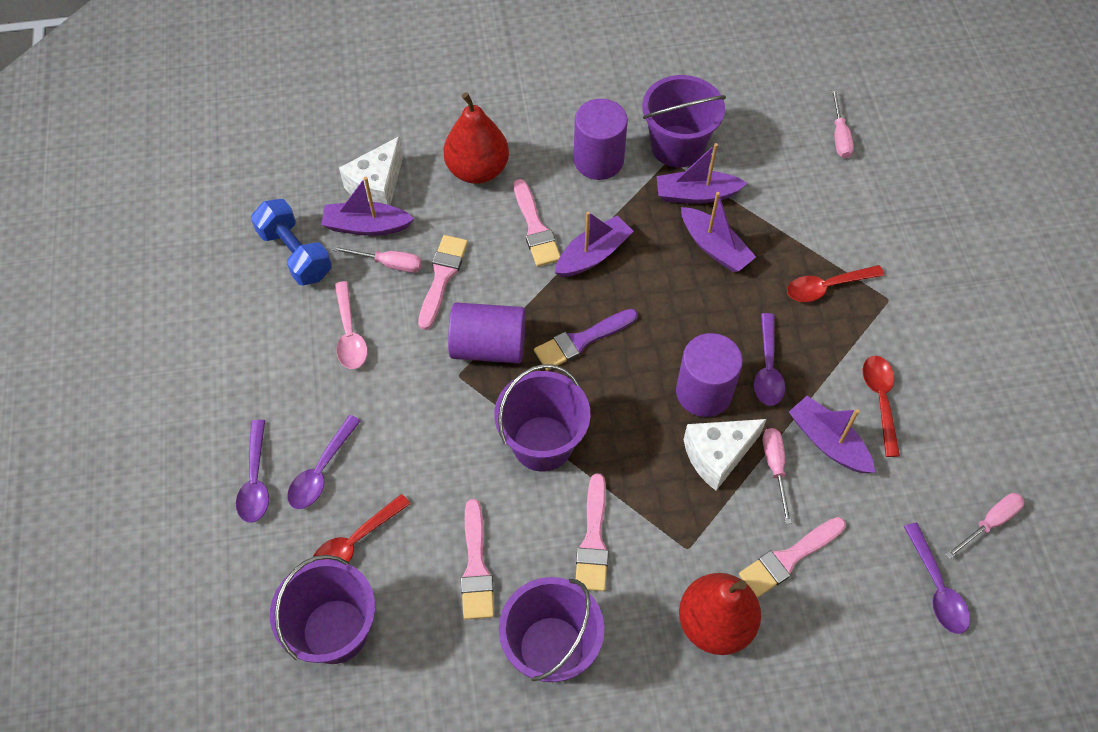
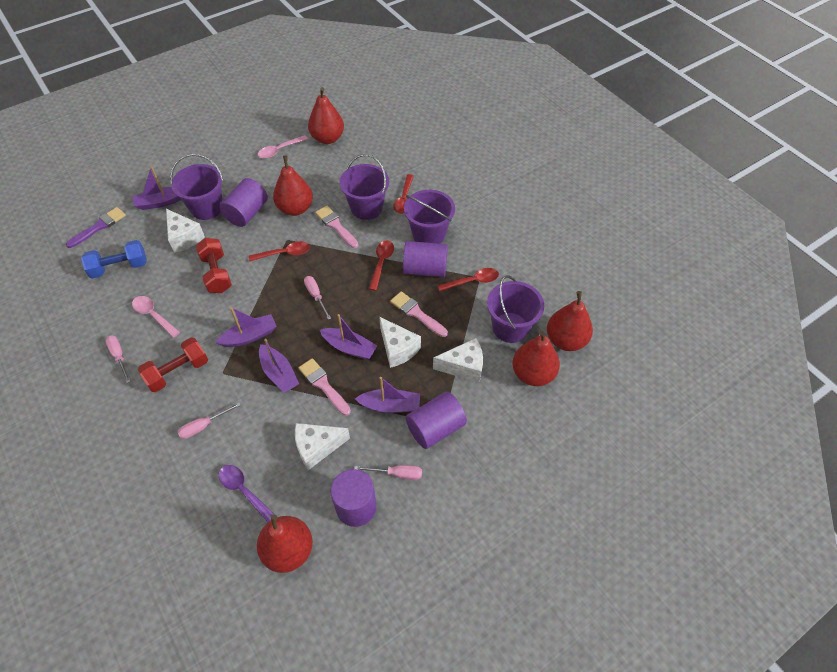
pink brush: 5 -> 3
pink spoon: 1 -> 2
purple cylinder: 3 -> 4
purple spoon: 4 -> 1
red dumbbell: 0 -> 2
red pear: 2 -> 5
red spoon: 3 -> 4
white cheese: 2 -> 4

